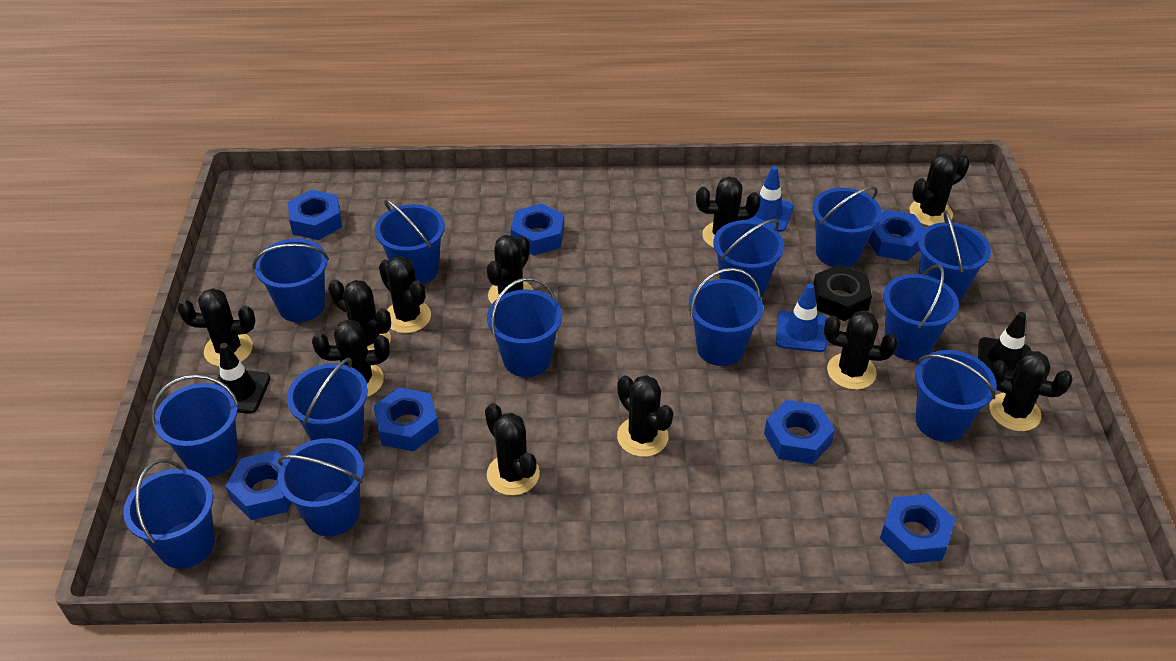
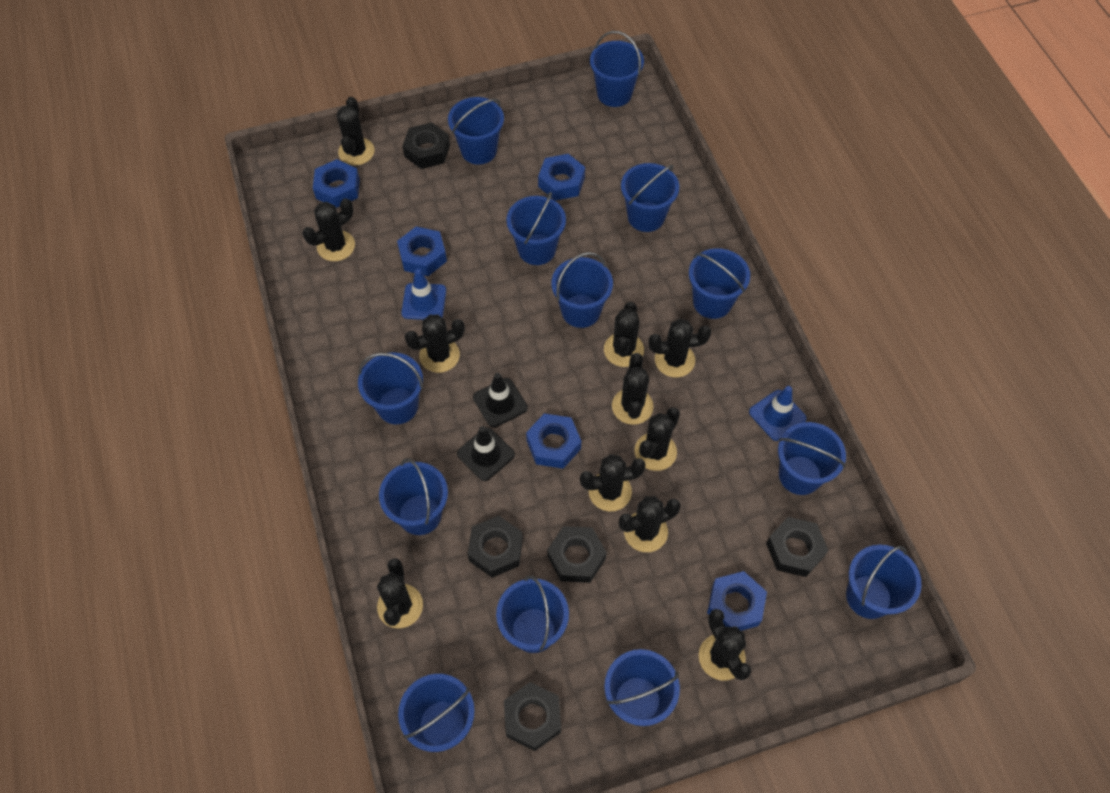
black nut: 1 -> 5
blue nut: 7 -> 5

